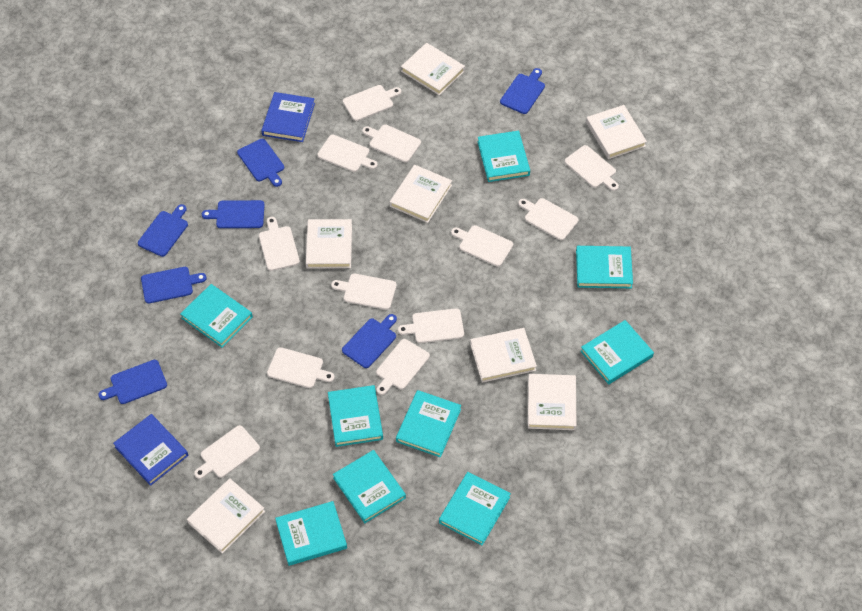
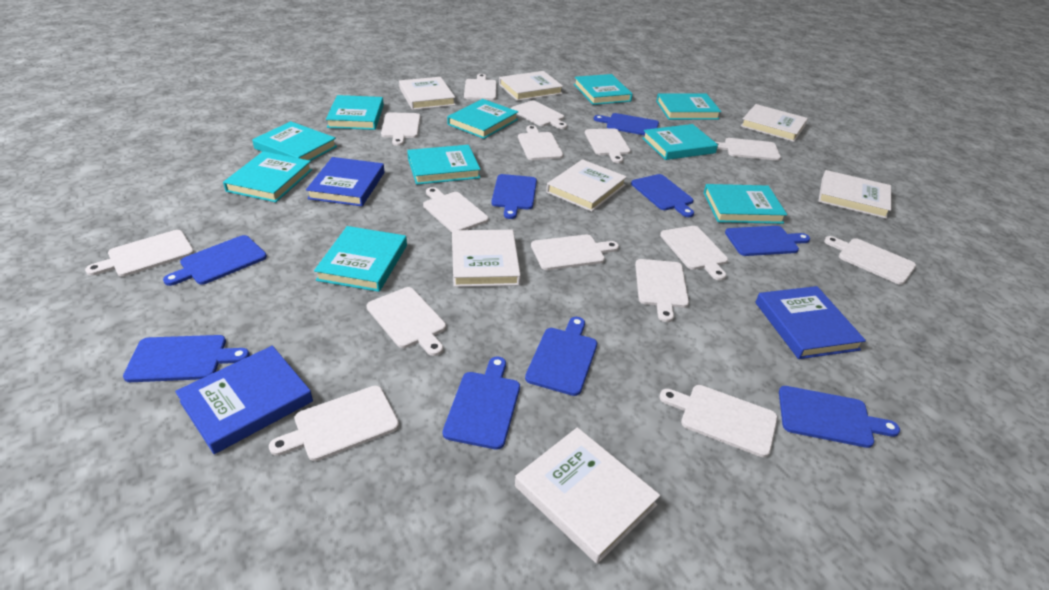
blue book: 2 -> 3
blue cutting board: 7 -> 9
turquoise book: 9 -> 10
white cutting board: 12 -> 15

